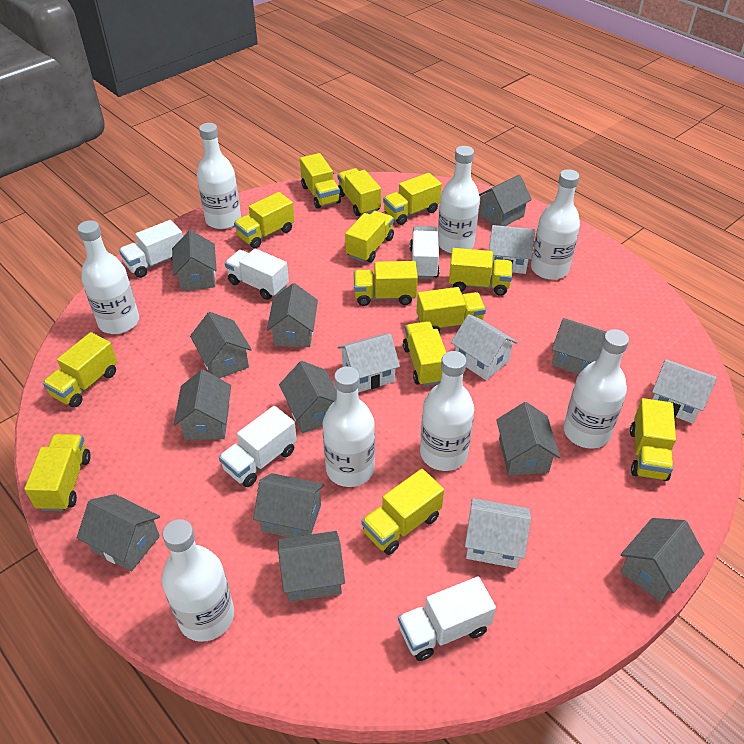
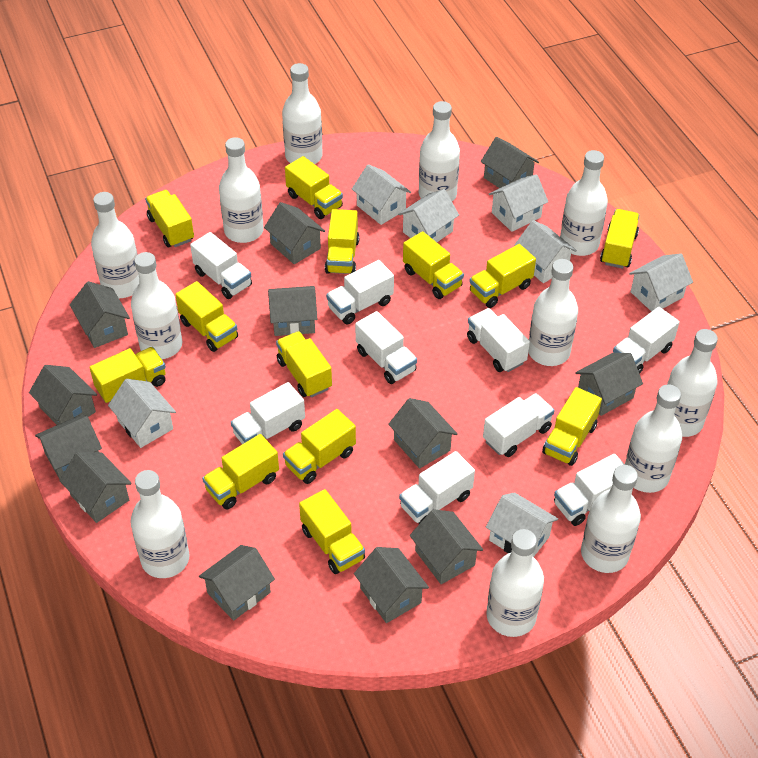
white bottle: 8 -> 12
white house: 5 -> 7
white truck: 5 -> 9

